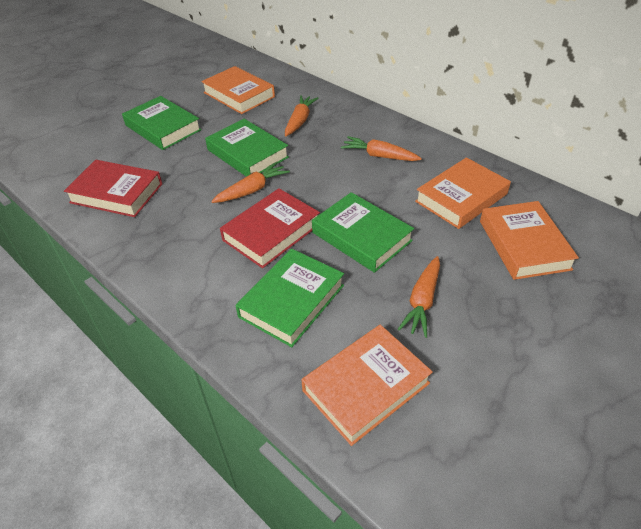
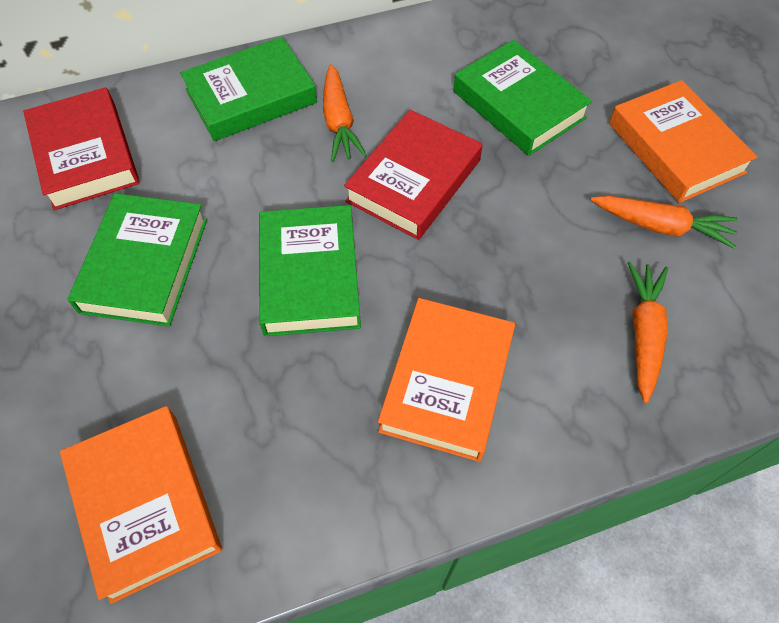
orange book: 4 -> 3
orange carrot: 4 -> 3

